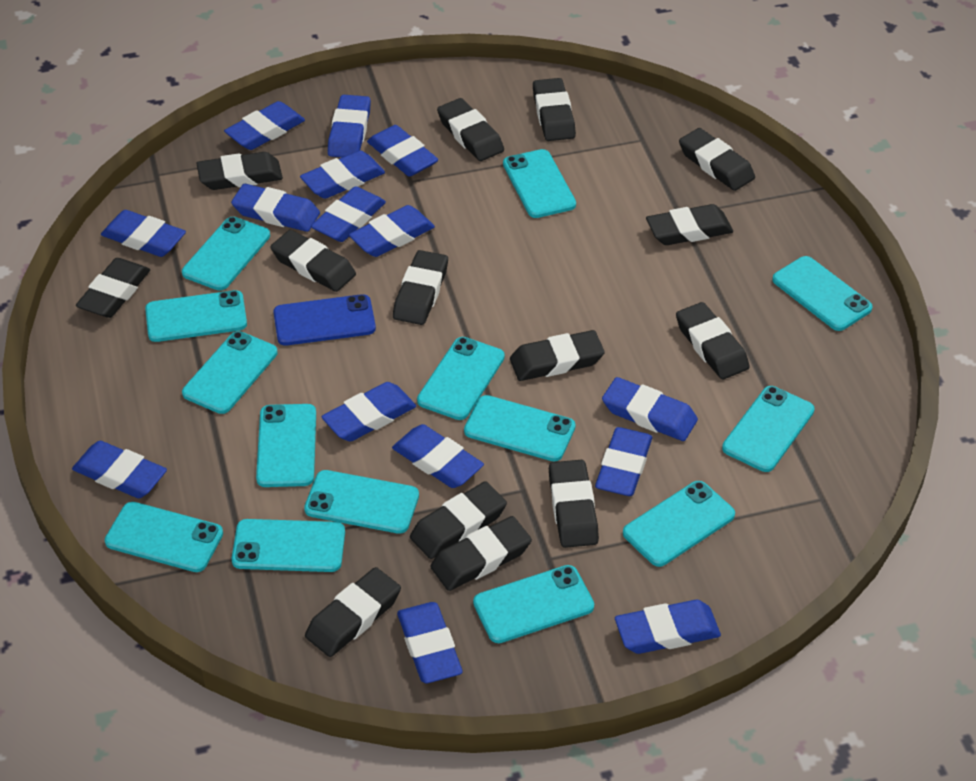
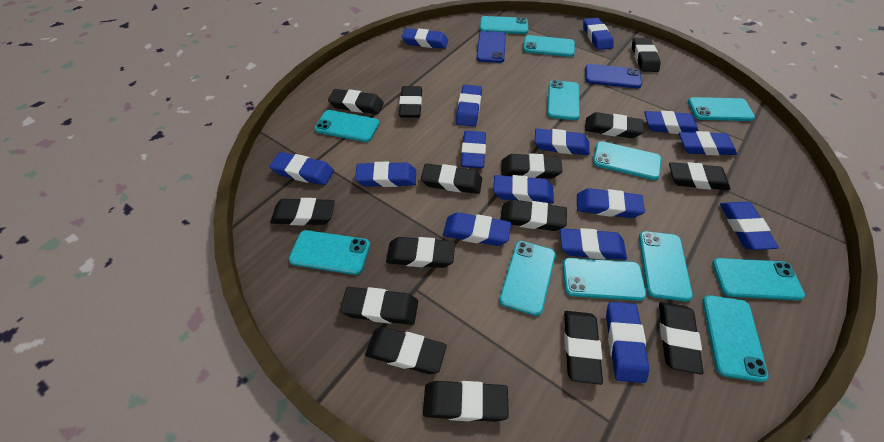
black eraser: 14 -> 15
blue phone: 1 -> 2
turquoise phone: 14 -> 12

